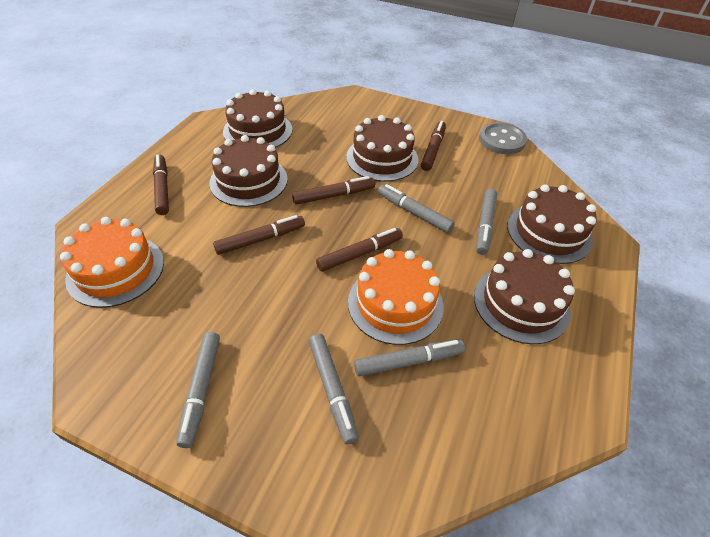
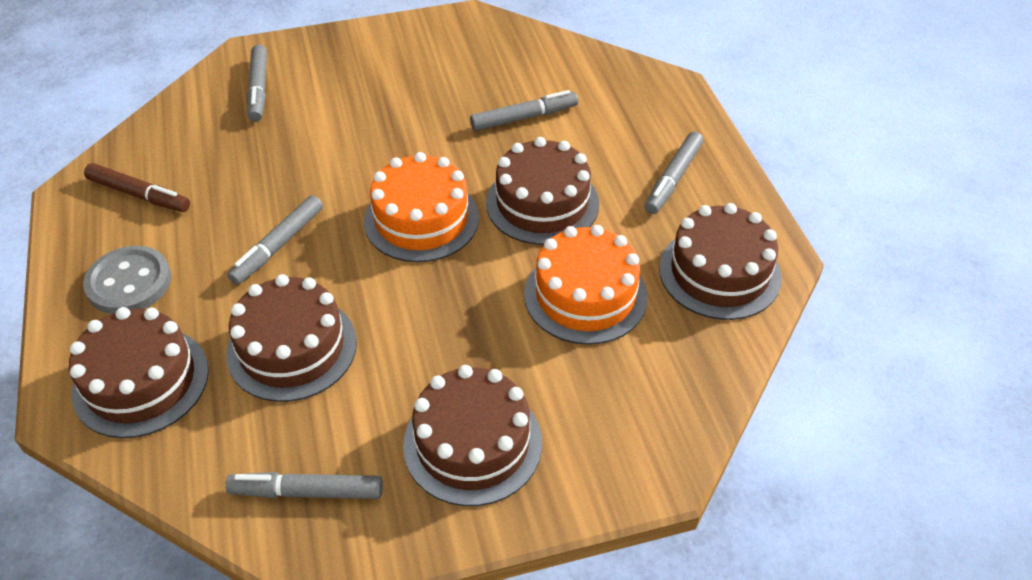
brown marker: 5 -> 1

